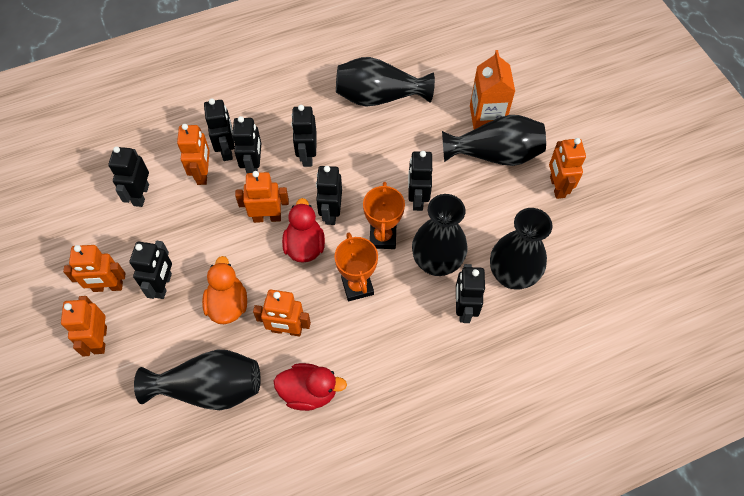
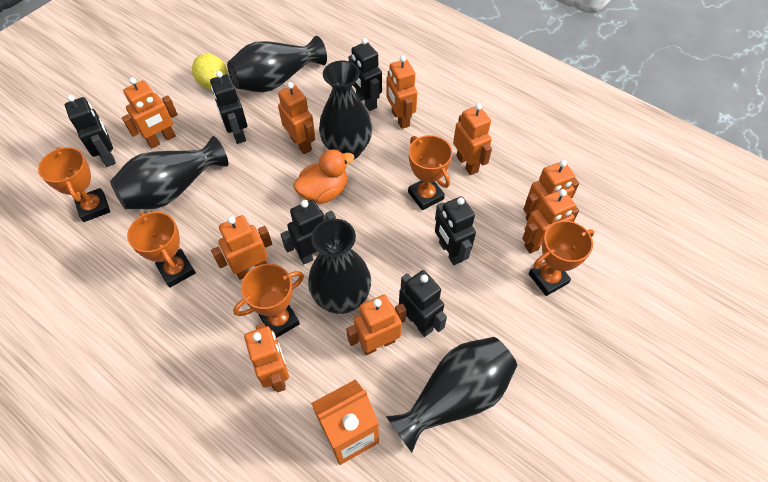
black robot: 8 -> 6
orange robot: 6 -> 9
orange trophy: 2 -> 5
red duck: 2 -> 0
yellow lemon: 0 -> 1

